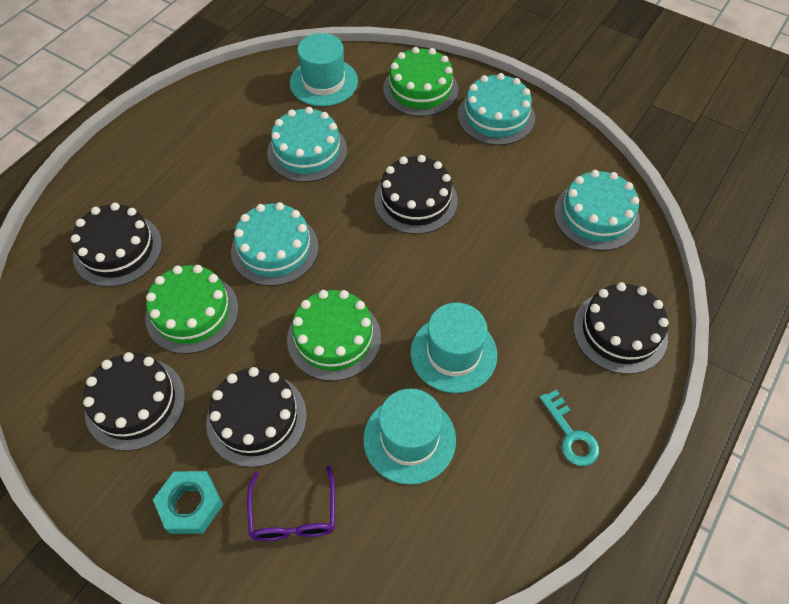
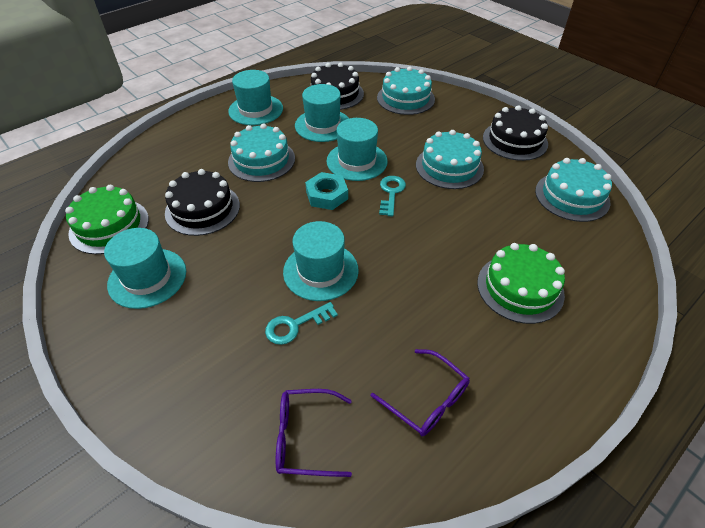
black cake: 5 -> 3
green cake: 3 -> 2
purple glasses: 1 -> 2
turquoise hat: 3 -> 5
turquoise key: 1 -> 2

